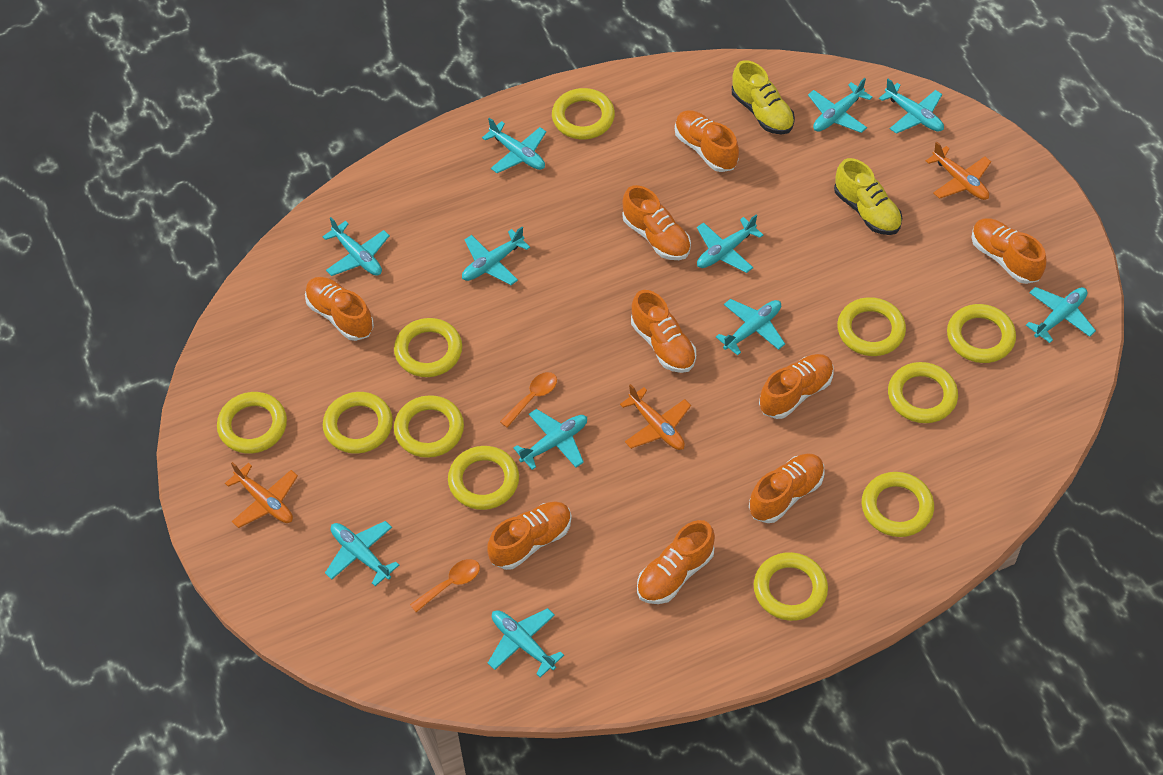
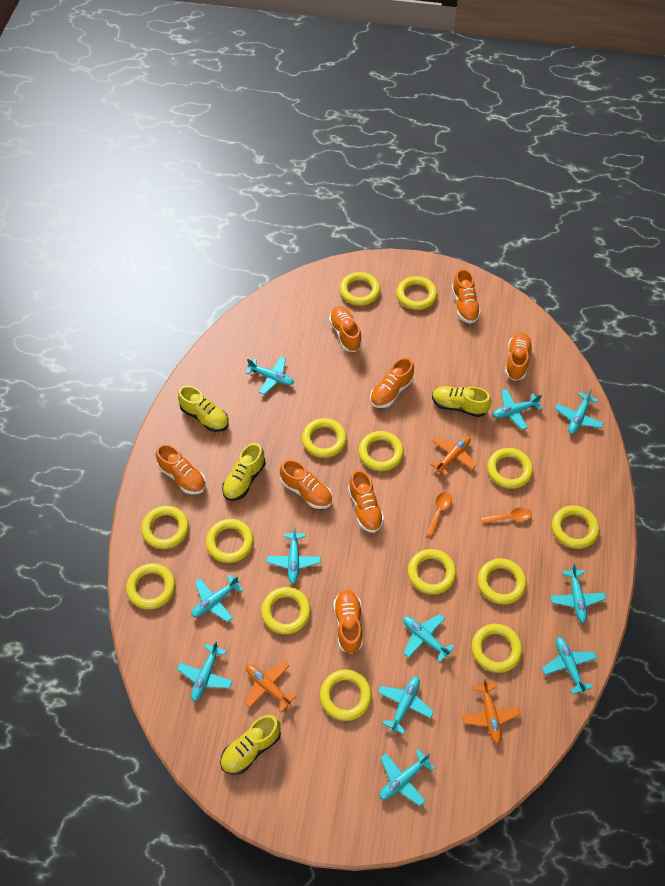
orange shoe: 9 -> 8
yellow ring: 11 -> 14
yellow shoe: 2 -> 4

